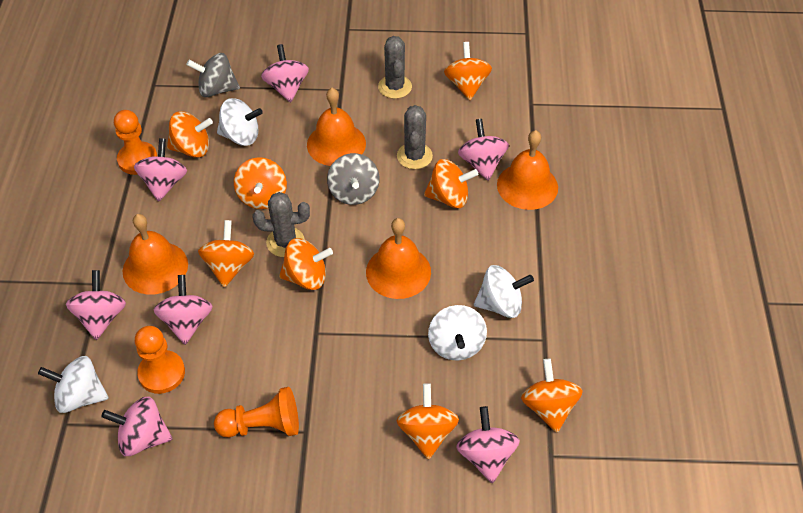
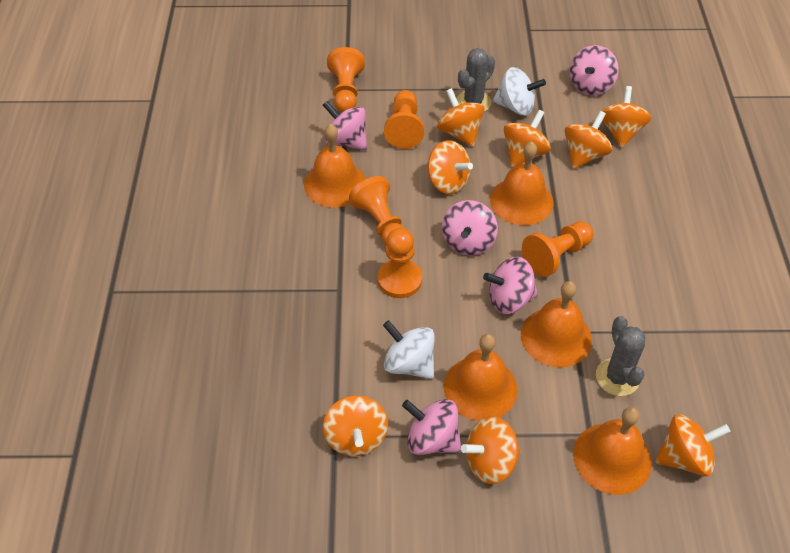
grey cactus: 3 -> 2
grey spinning top: 2 -> 0
orange bell: 4 -> 5
orange pawn: 3 -> 5
pink spinning top: 7 -> 5
white spinning top: 4 -> 2

